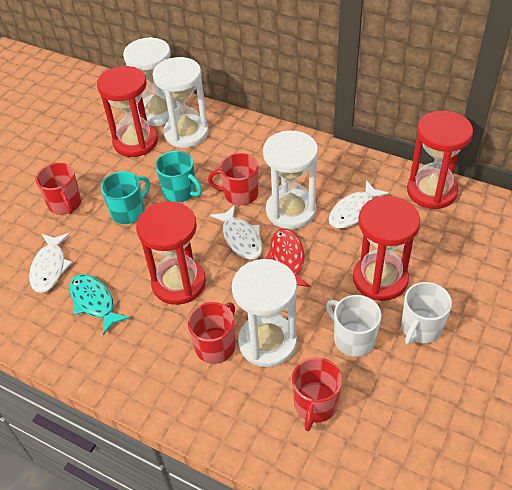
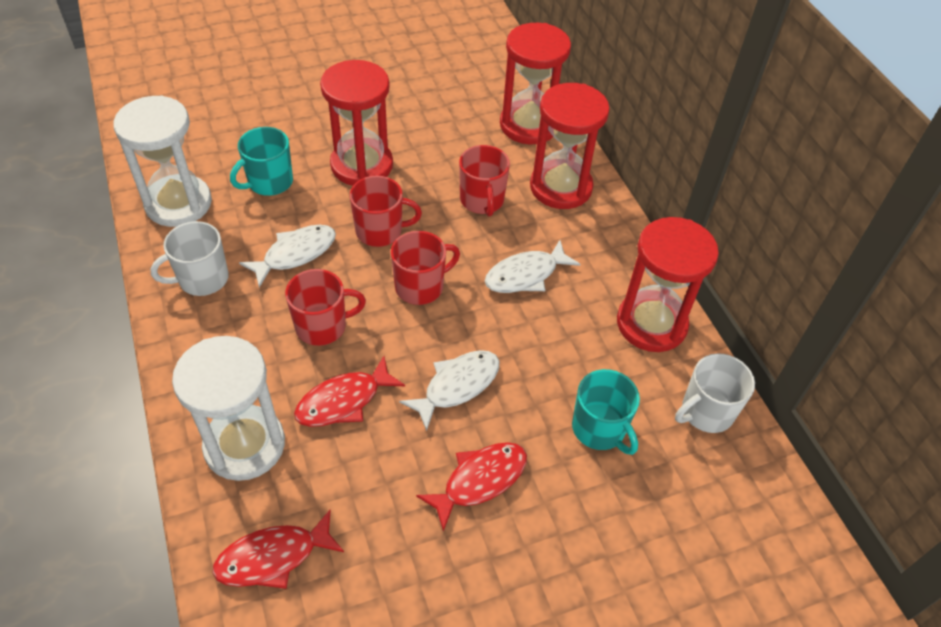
red fish: 1 -> 3
turquoise fish: 1 -> 0
white hourglass: 4 -> 2

